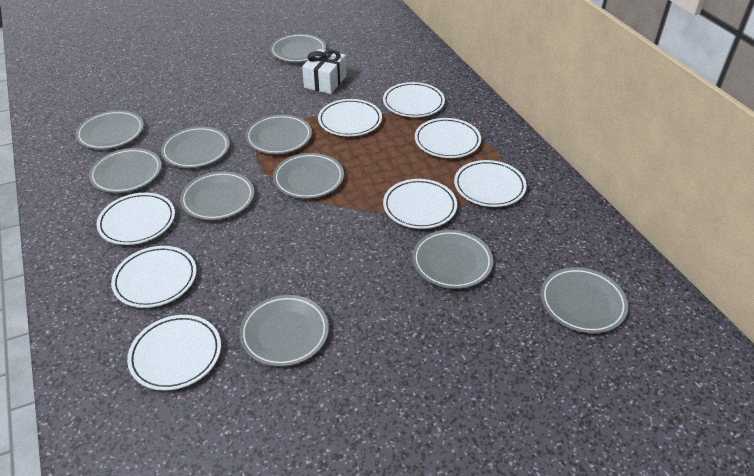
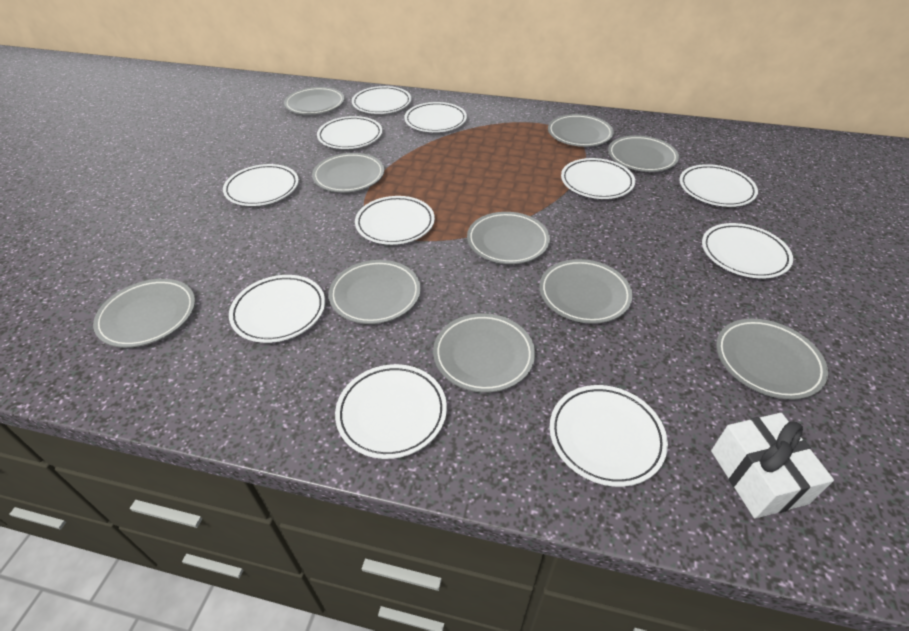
white plate: 8 -> 11

